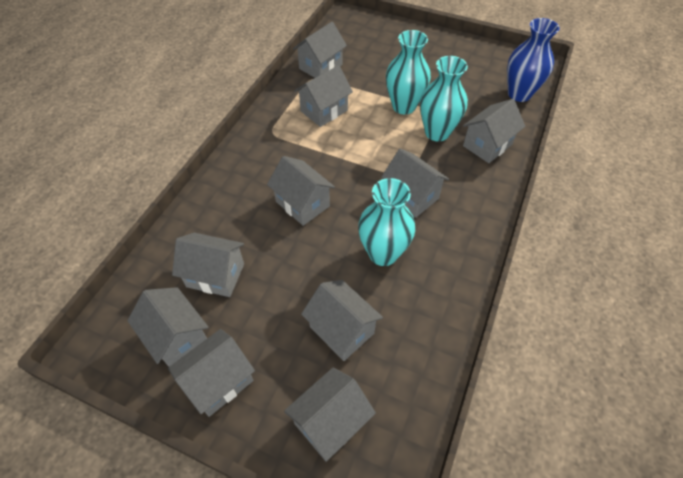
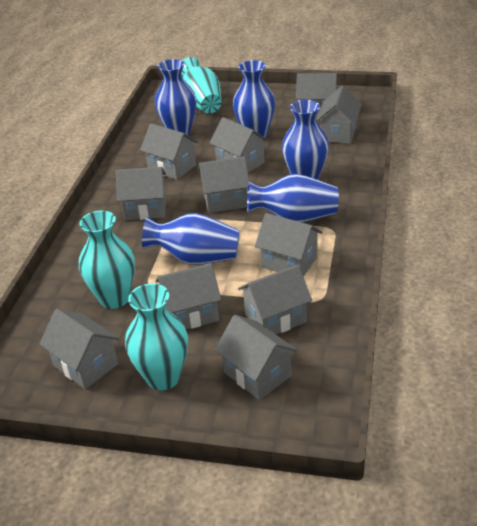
blue vase: 1 -> 5
grey house: 10 -> 11

